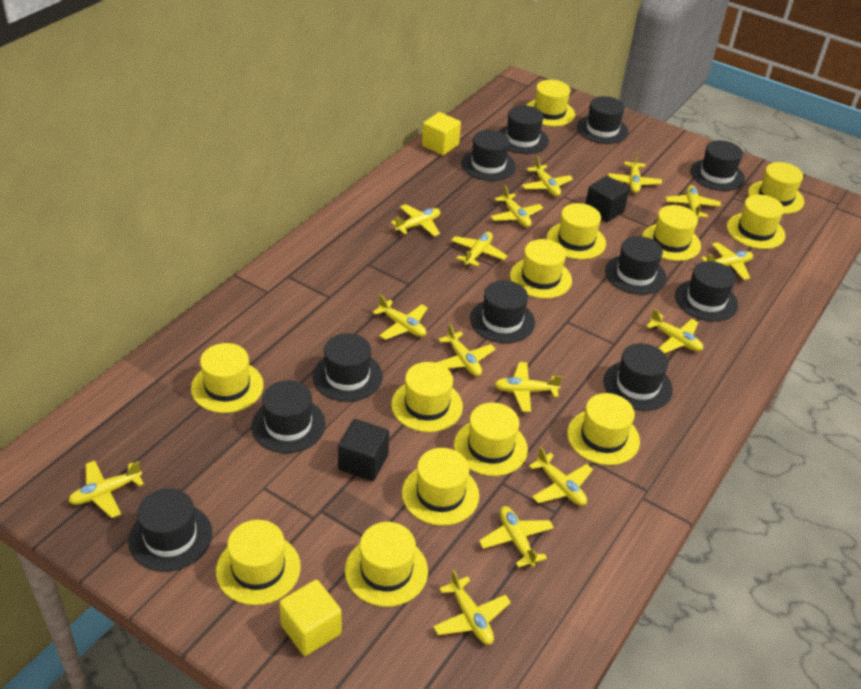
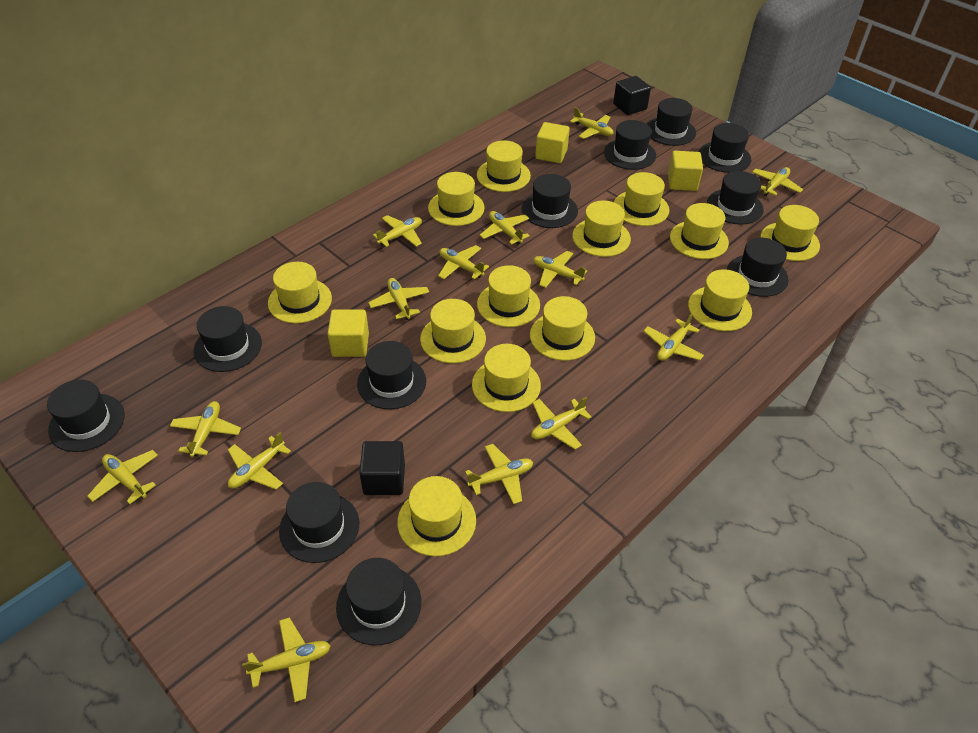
yellow cube: 2 -> 3
yellow plane: 15 -> 14

